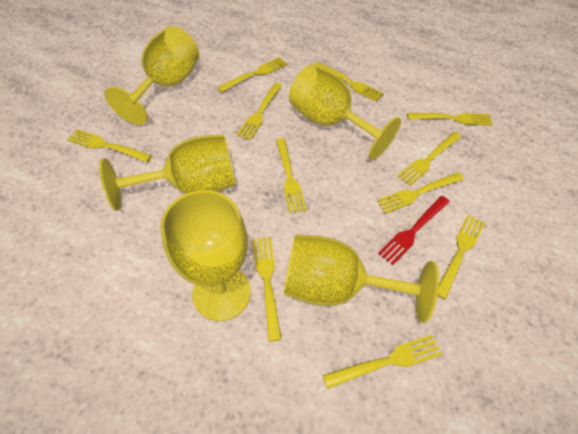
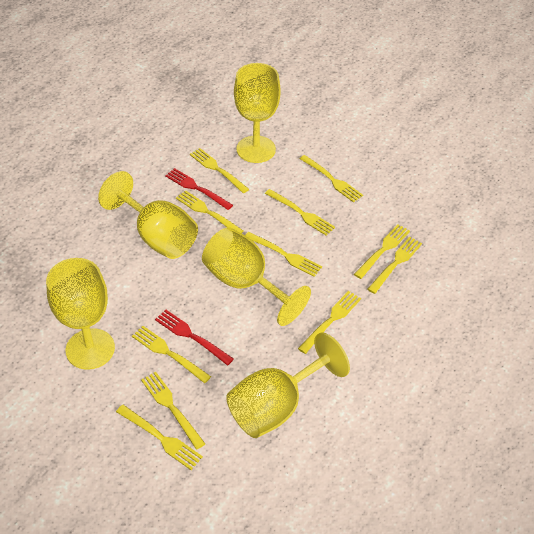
red fork: 1 -> 2

